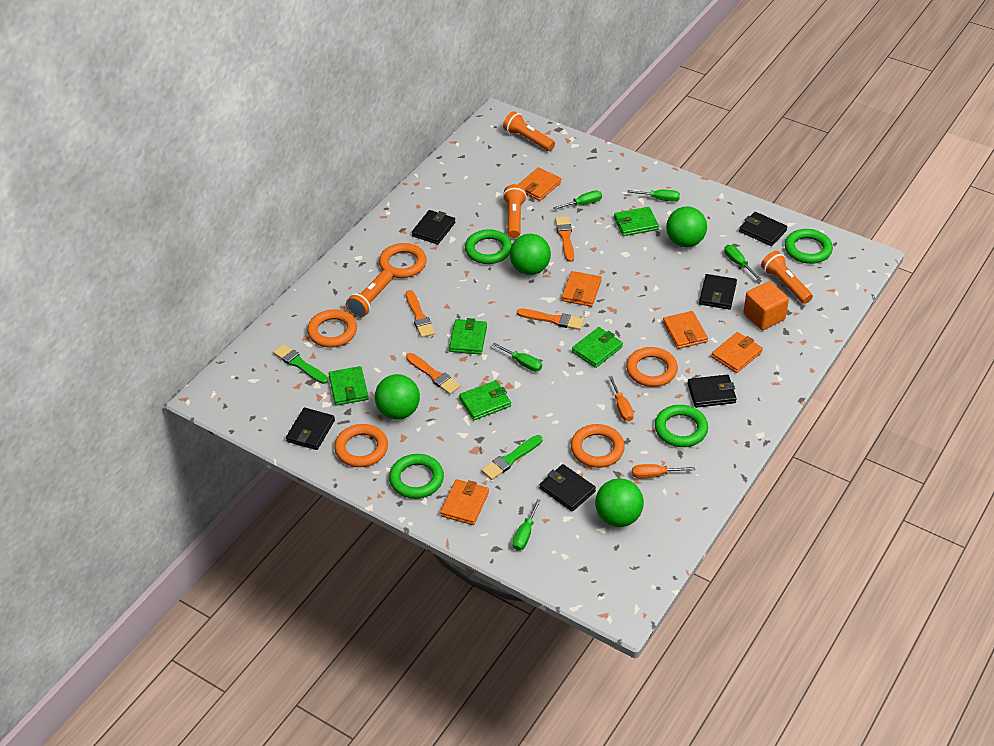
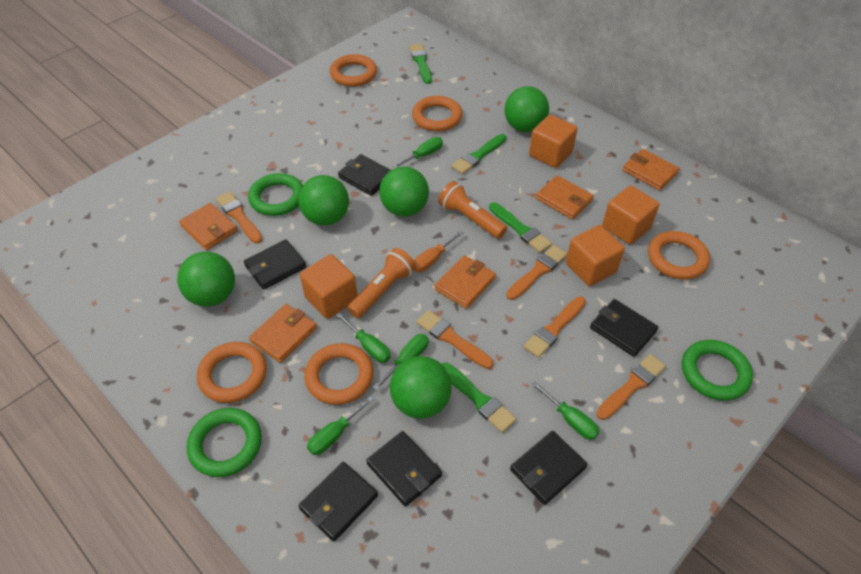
green ball: 4 -> 5
green brush: 2 -> 4
green ring: 4 -> 3
green wallet: 5 -> 0
orange brush: 4 -> 5
orange cube: 1 -> 4
orange flashlight: 4 -> 2
orange screwdriver: 2 -> 1

